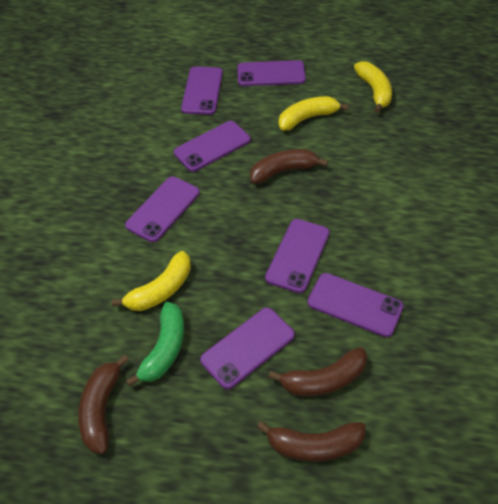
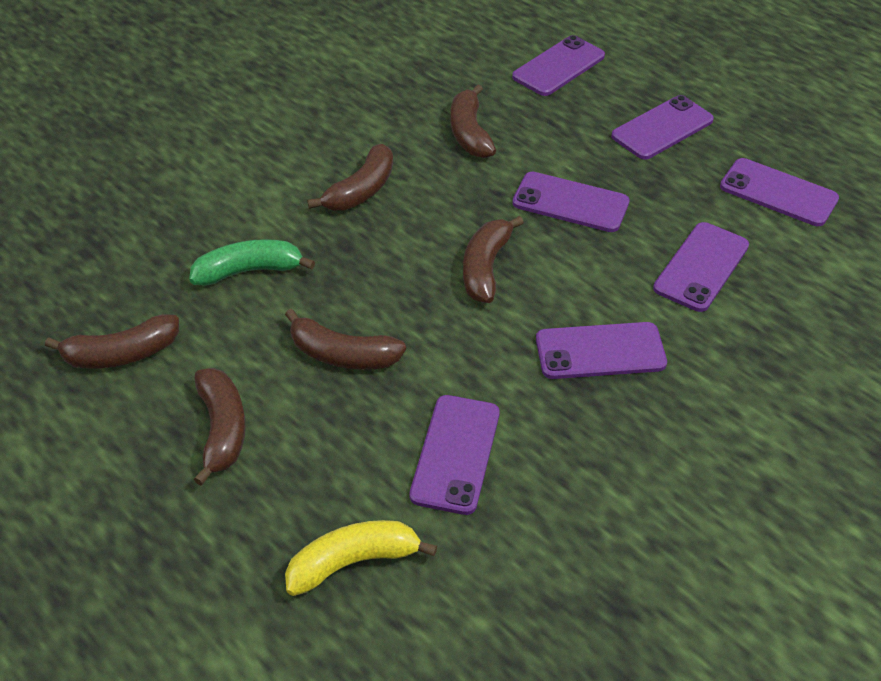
brown banana: 4 -> 6
yellow banana: 3 -> 1

